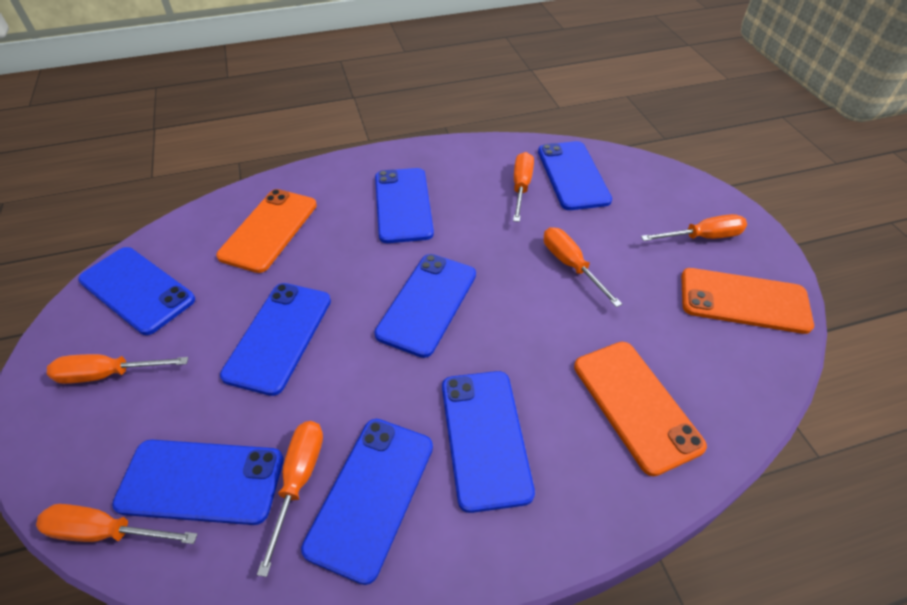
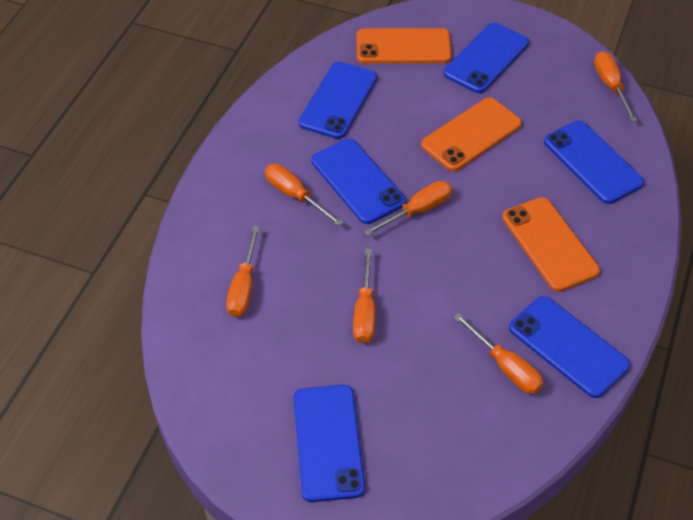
blue phone: 8 -> 6

